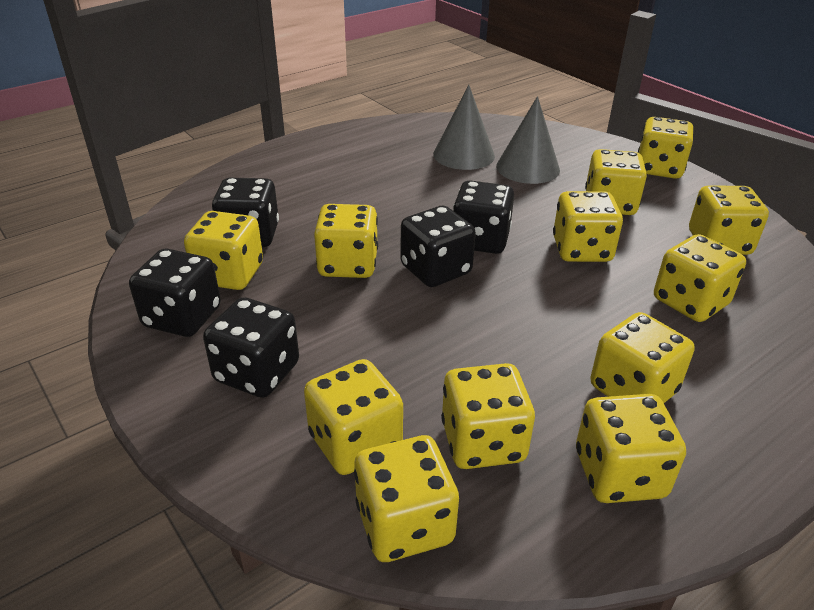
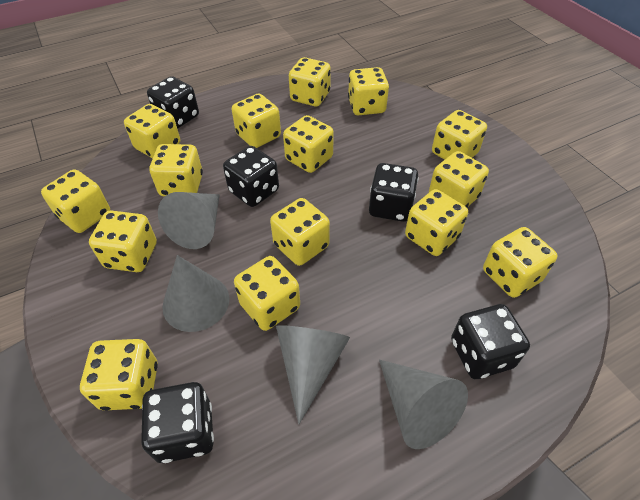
grey cone: 2 -> 4
yellow dice: 12 -> 15

